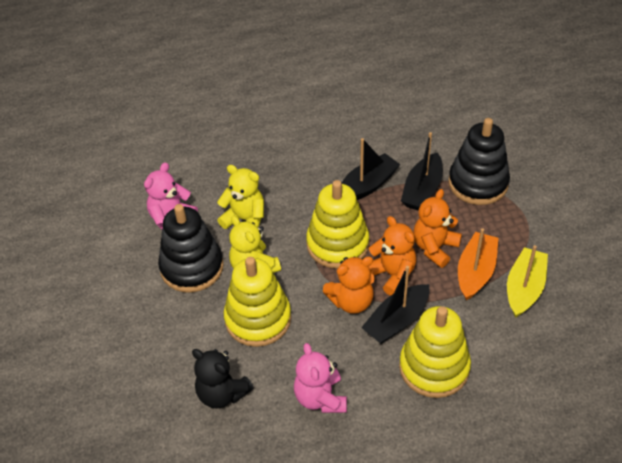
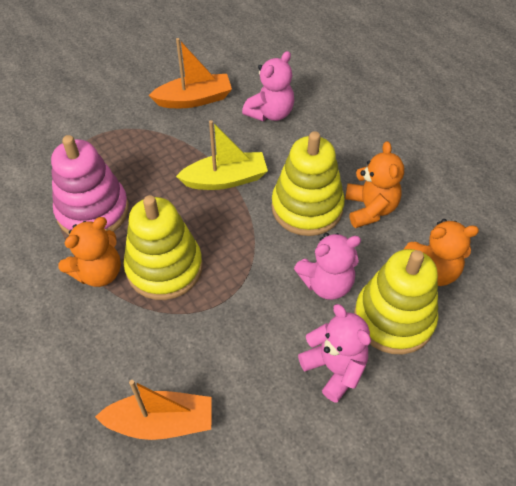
black boat: 3 -> 0
black stacking toy: 2 -> 0
black teddy bear: 1 -> 0
orange boat: 1 -> 2
pink stacking toy: 0 -> 1
pink teddy bear: 2 -> 3
yellow teddy bear: 2 -> 0

